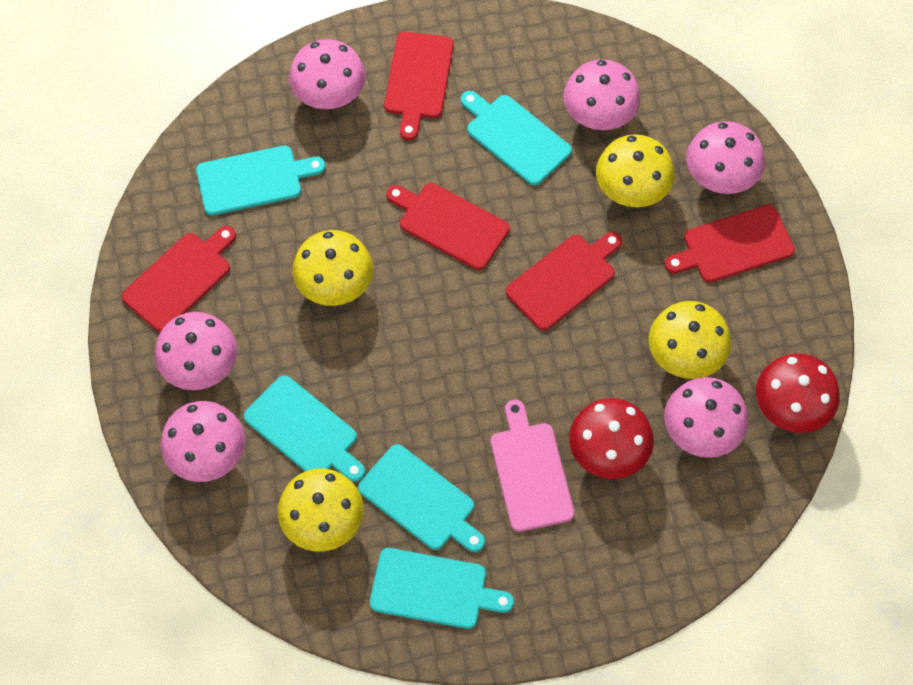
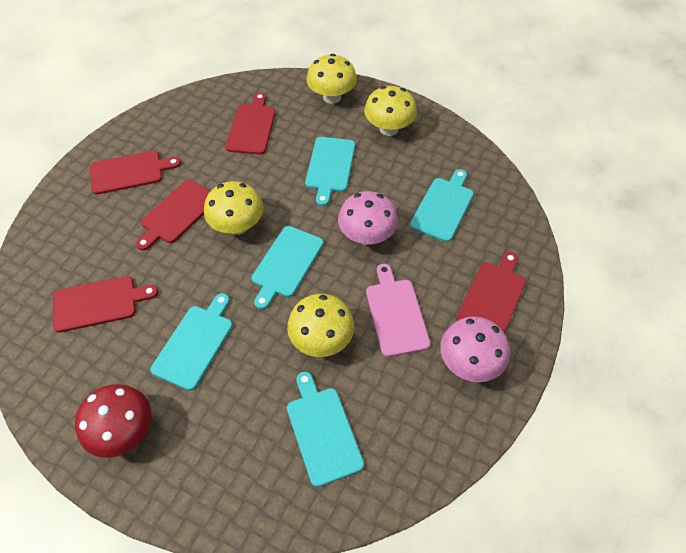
pink mushroom: 6 -> 2
red mushroom: 2 -> 1

